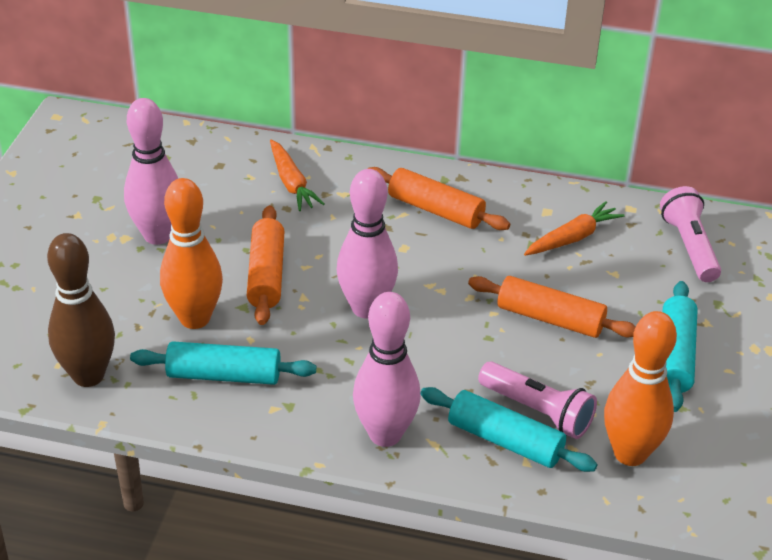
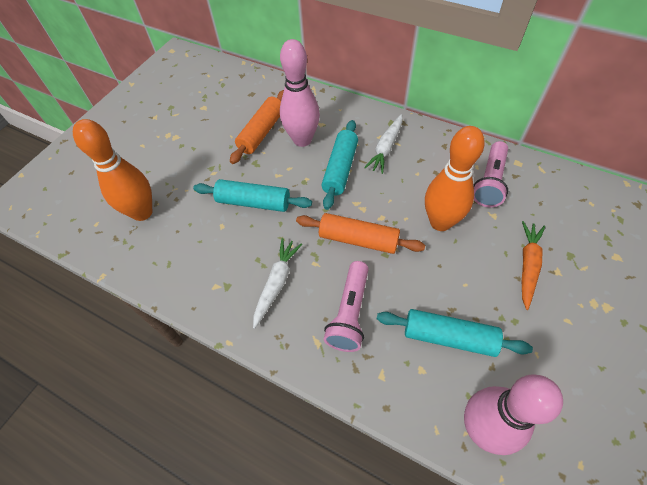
brown bowling pin: 1 -> 0
orange carrot: 2 -> 1
orange rolling pin: 3 -> 2
pink bowling pin: 3 -> 2
white carrot: 0 -> 2

